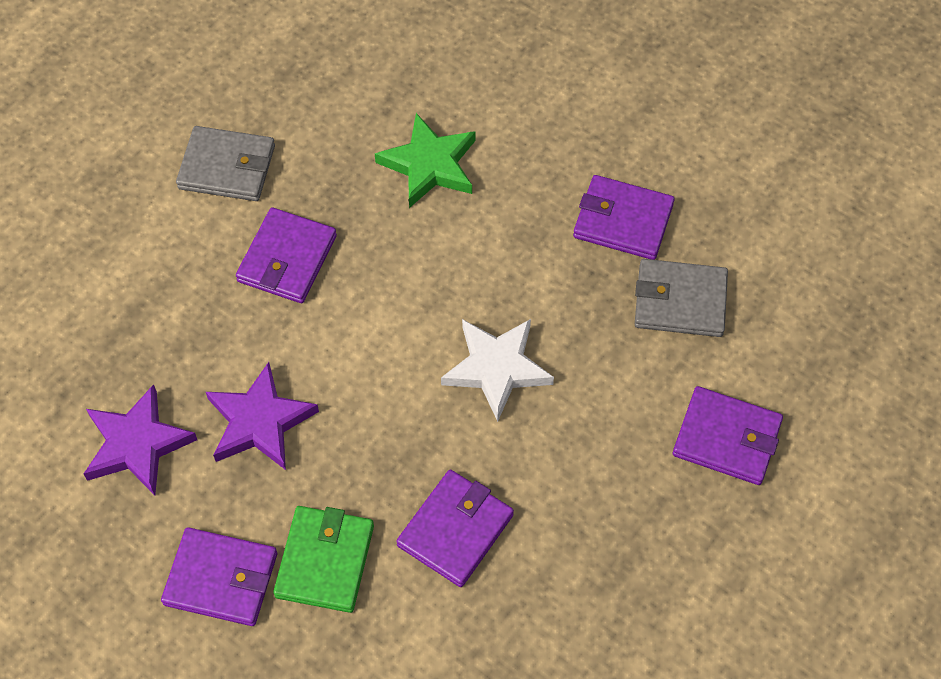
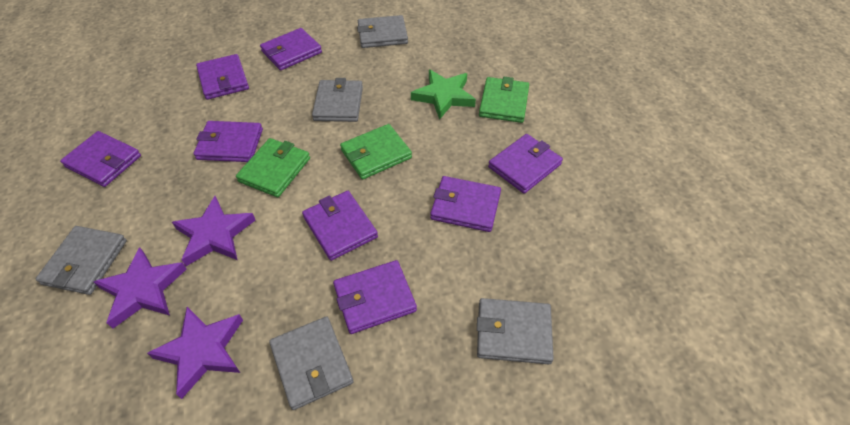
green wallet: 1 -> 3
grey wallet: 2 -> 5
purple star: 2 -> 3
purple wallet: 5 -> 8
white star: 1 -> 0

